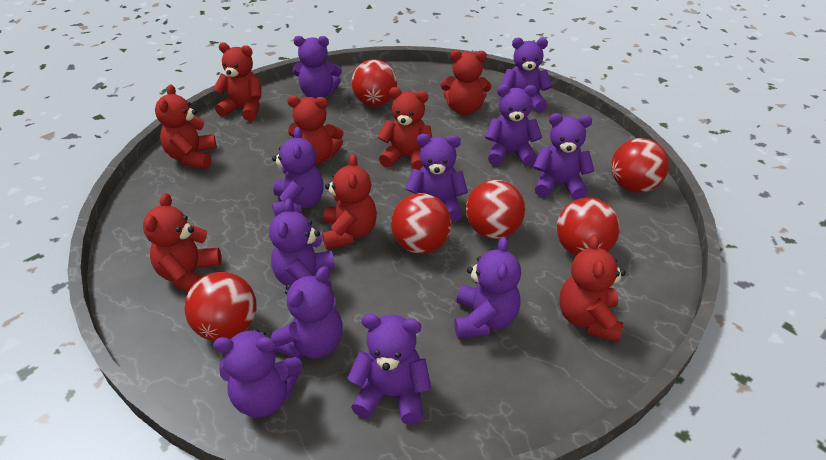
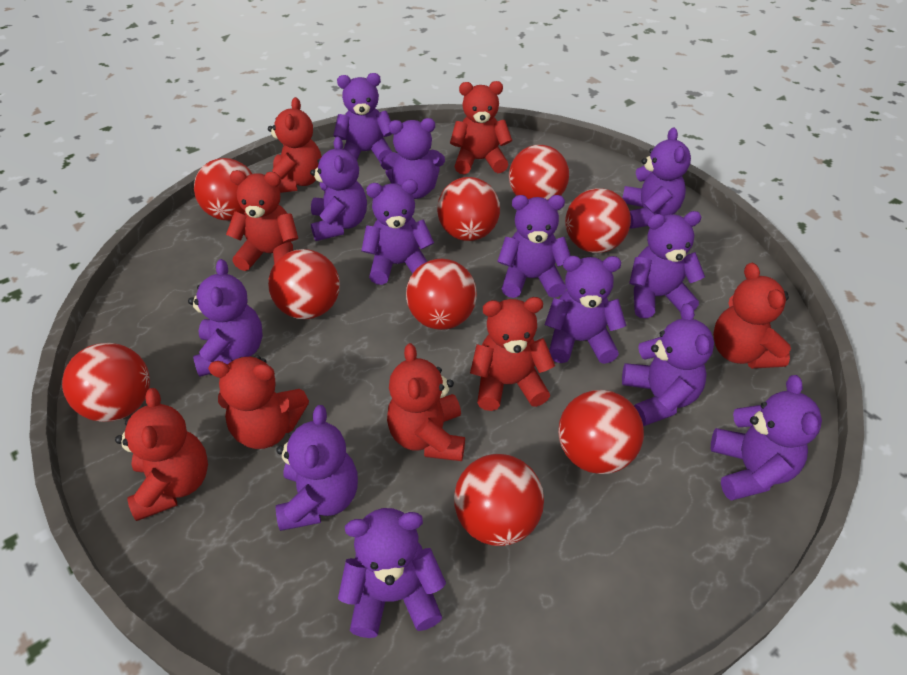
purple teddy bear: 11 -> 13
red ball: 6 -> 9

